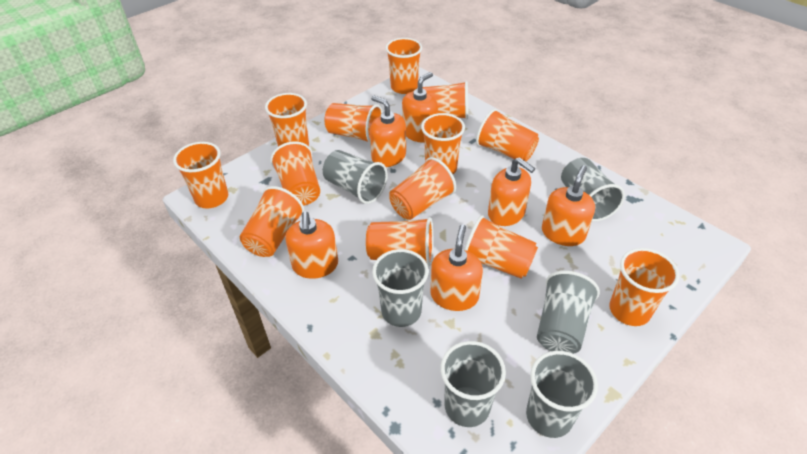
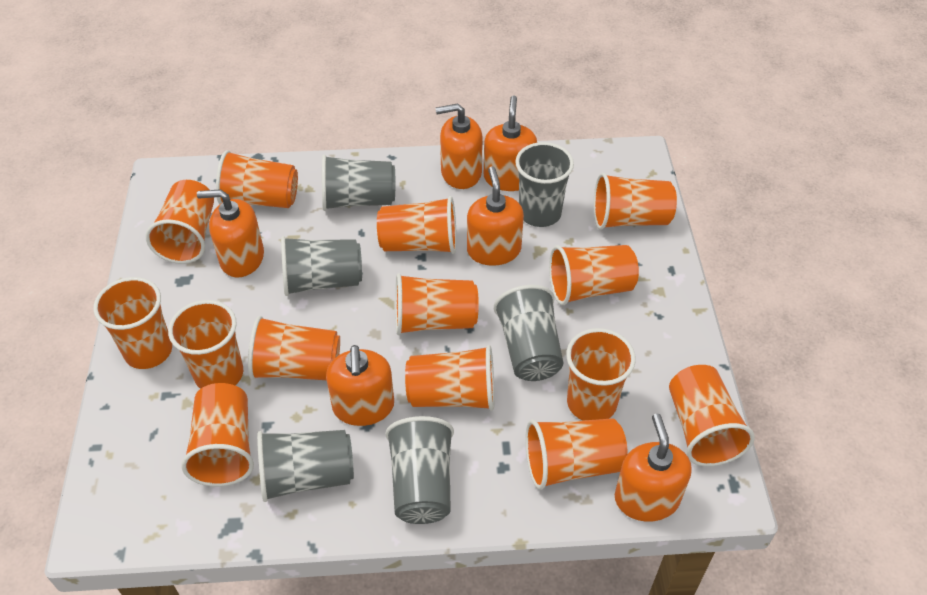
orange cup: 13 -> 14

